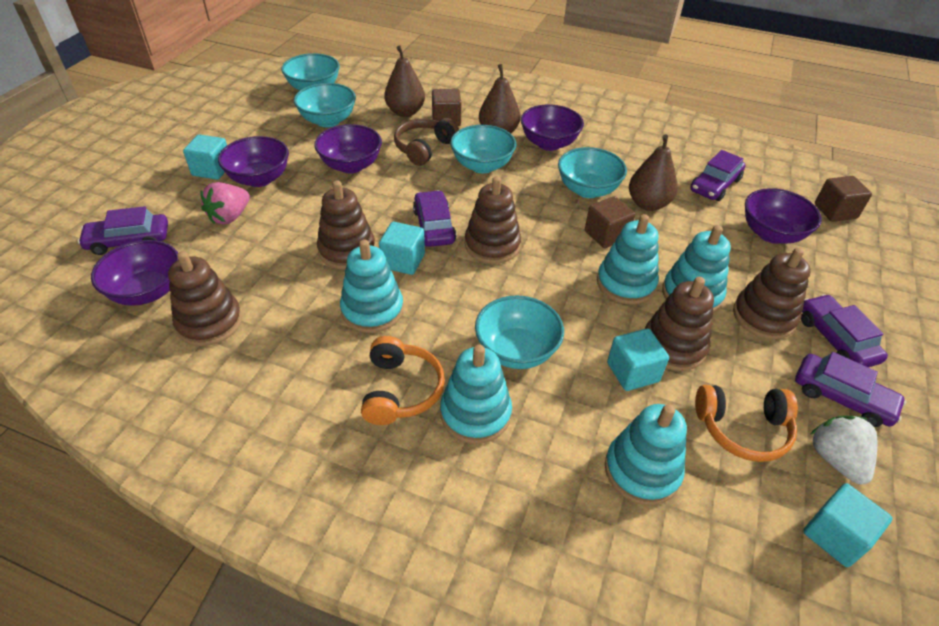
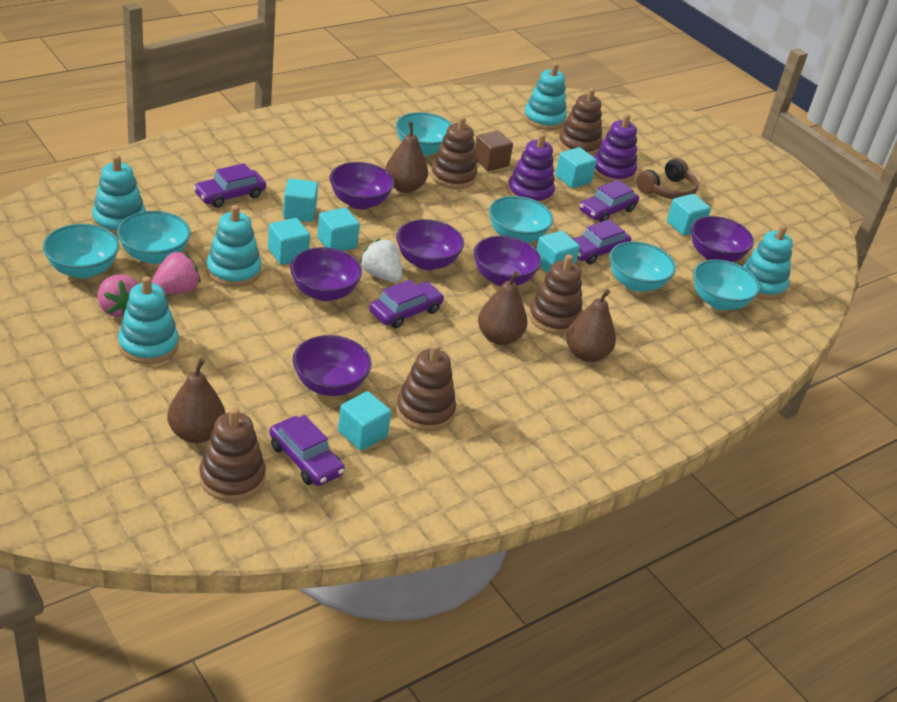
brown cube: 3 -> 1
brown pear: 3 -> 4
orange headphones: 2 -> 0
pink strawberry: 1 -> 2
purple bowl: 5 -> 6
purple stacking toy: 0 -> 2
turquoise bowl: 5 -> 6
turquoise cube: 4 -> 7

